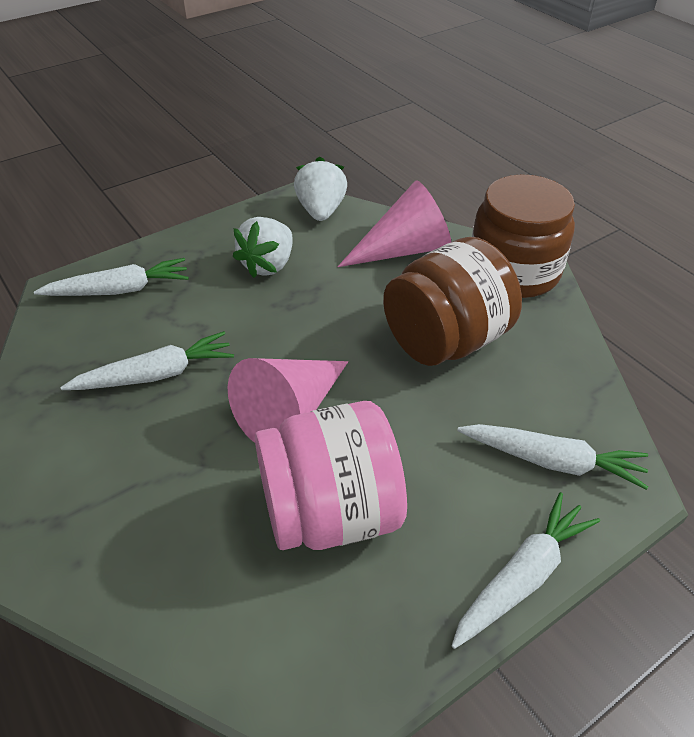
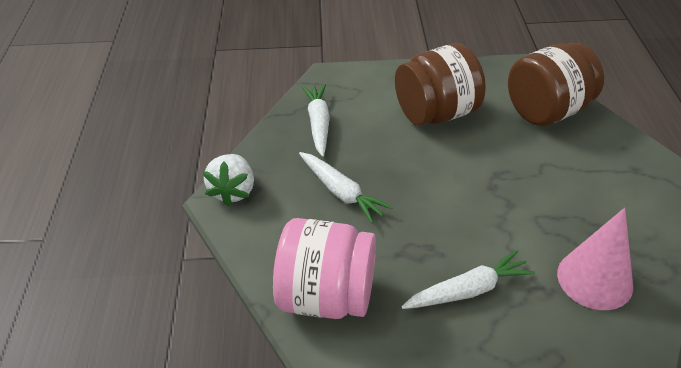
pink cone: 2 -> 1
white carrot: 4 -> 3
white strawberry: 2 -> 1

